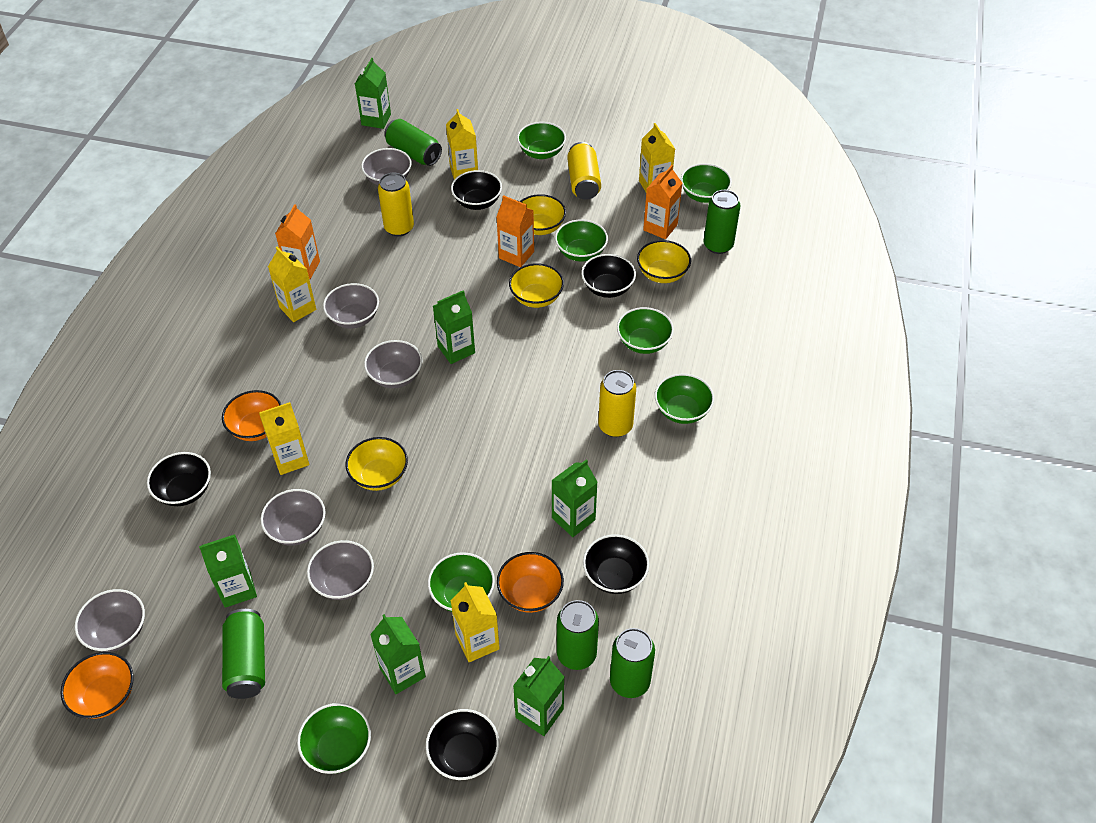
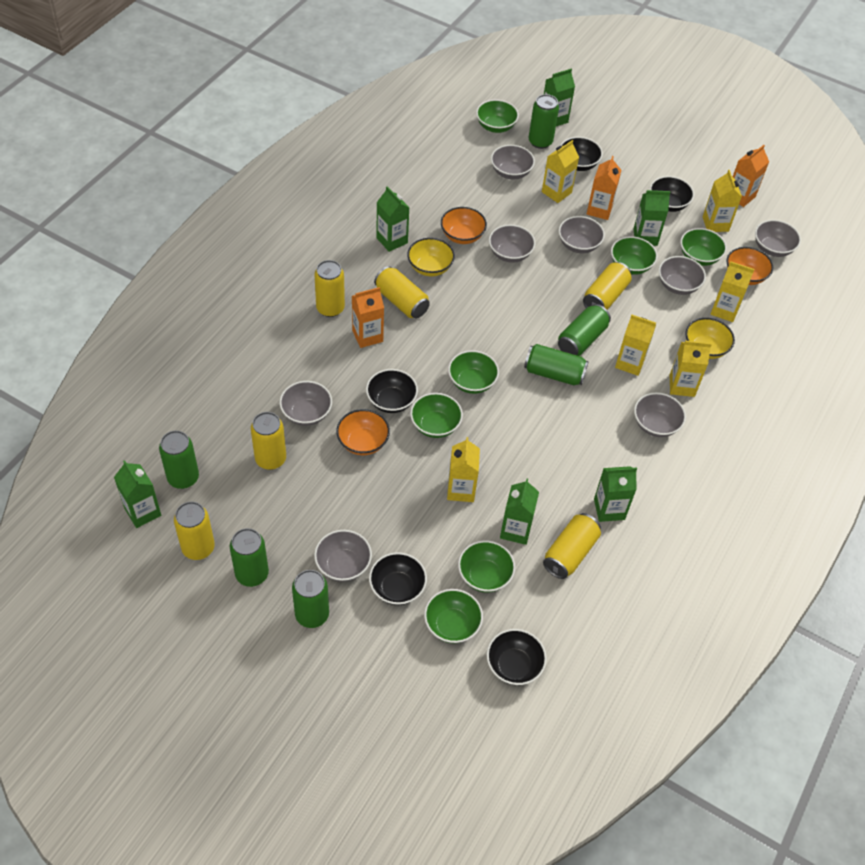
green can: 5 -> 6
grey bowl: 6 -> 8
yellow bowl: 4 -> 2
yellow can: 3 -> 6
yellow carton: 5 -> 6

